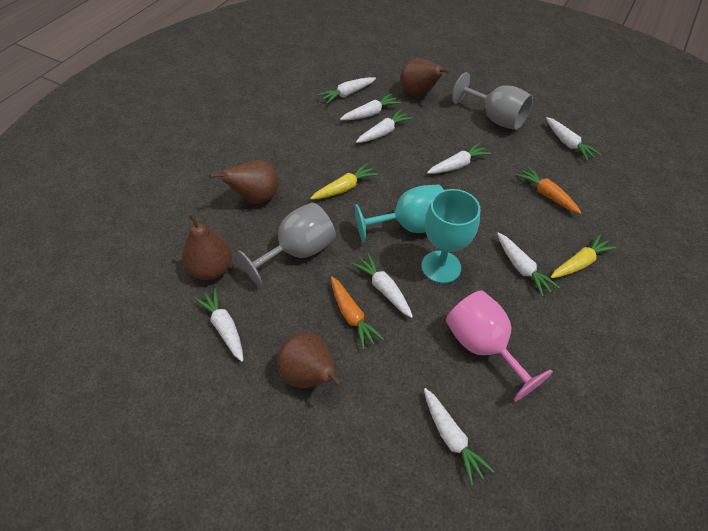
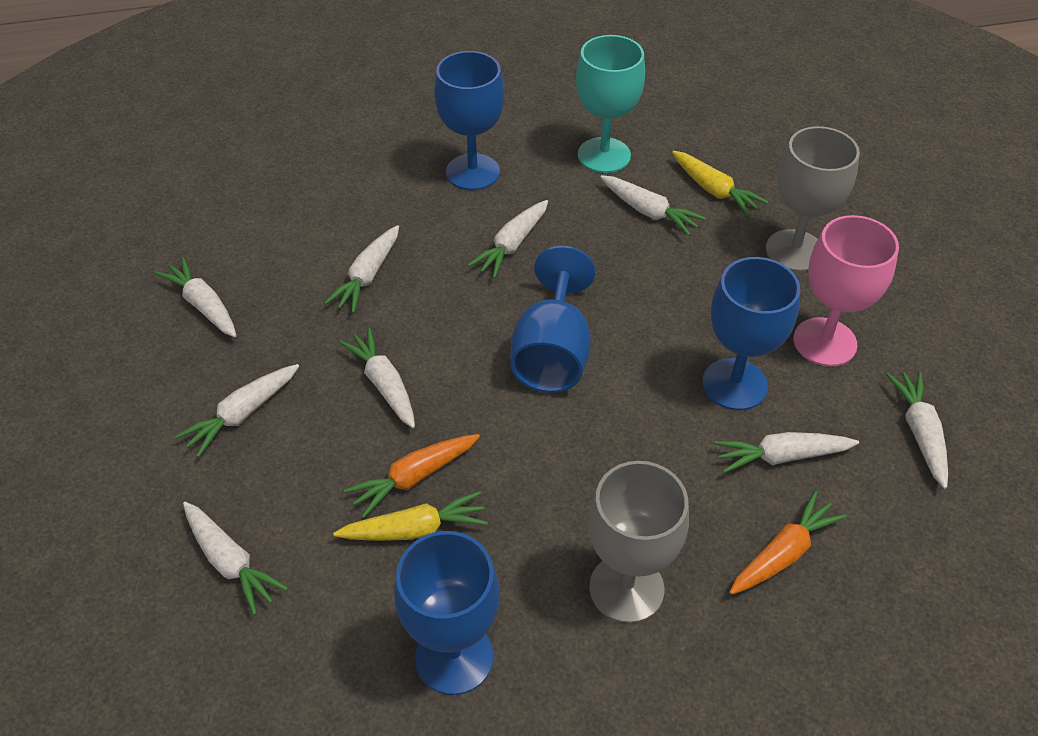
blue goblet: 0 -> 4
brown pear: 4 -> 0
turquoise goblet: 2 -> 1

